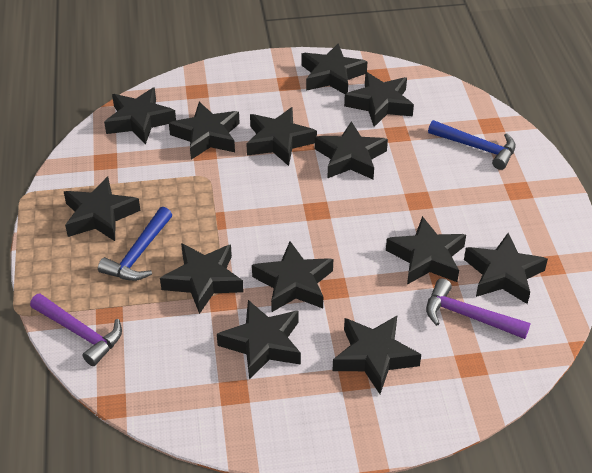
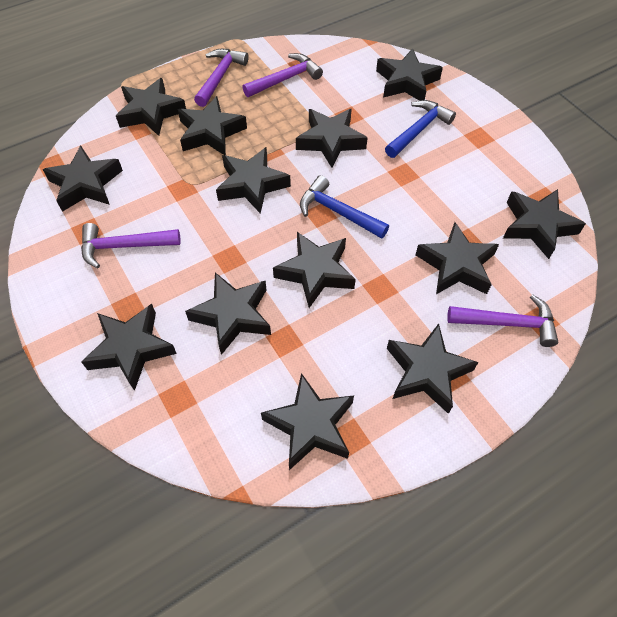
purple hammer: 2 -> 4

